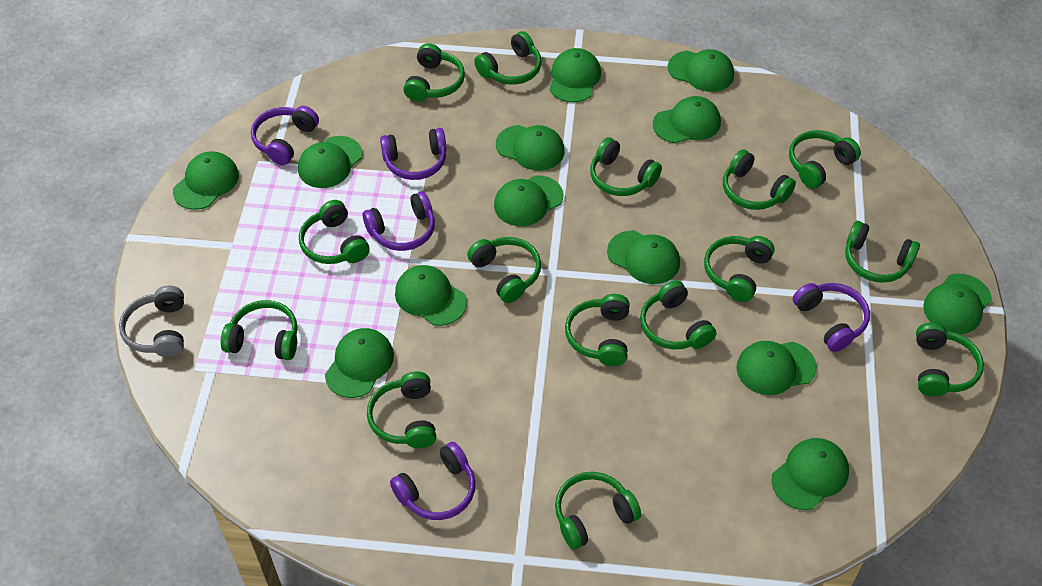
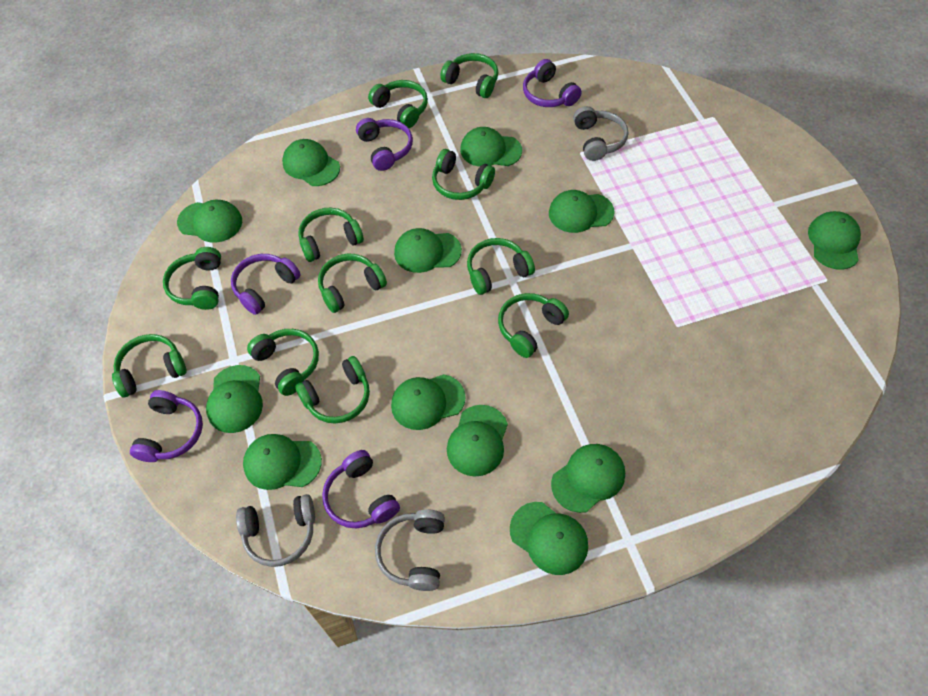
green cap: 13 -> 12
green headphones: 15 -> 11
grey headphones: 1 -> 3

